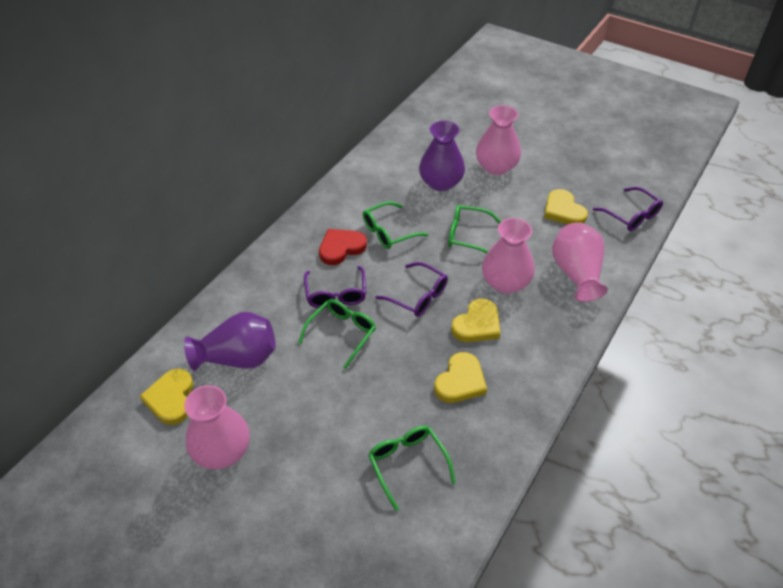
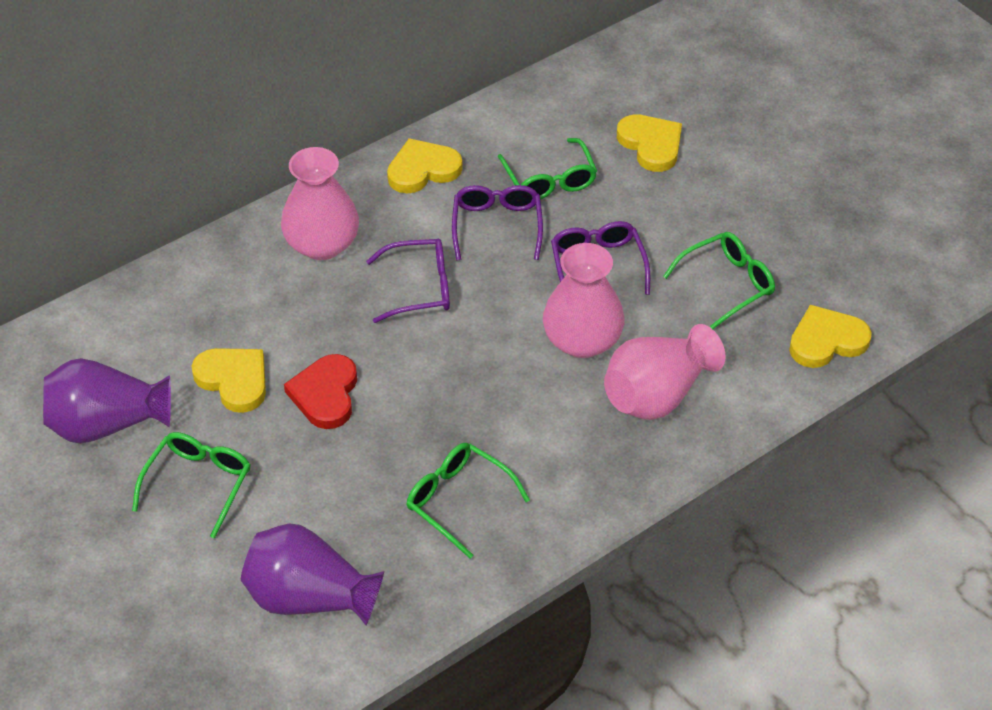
pink vase: 4 -> 3

